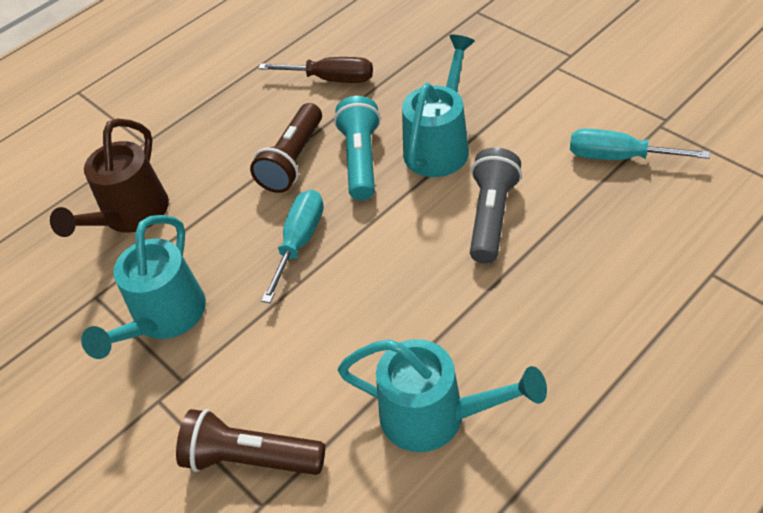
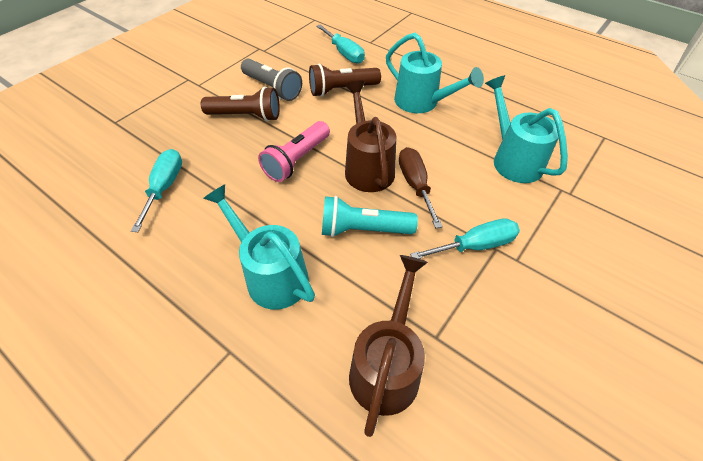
brown watering can: 1 -> 2
pink flashlight: 0 -> 1
turquoise screwdriver: 2 -> 3

